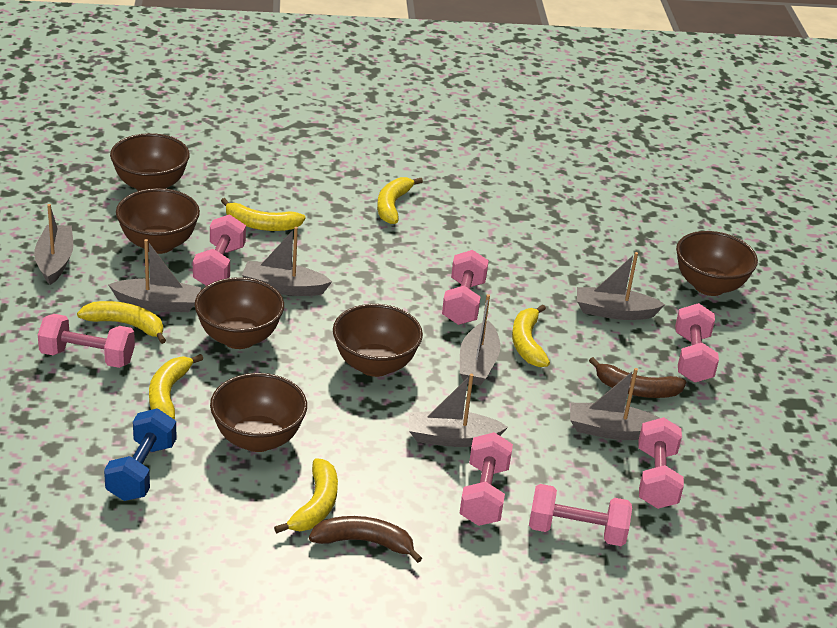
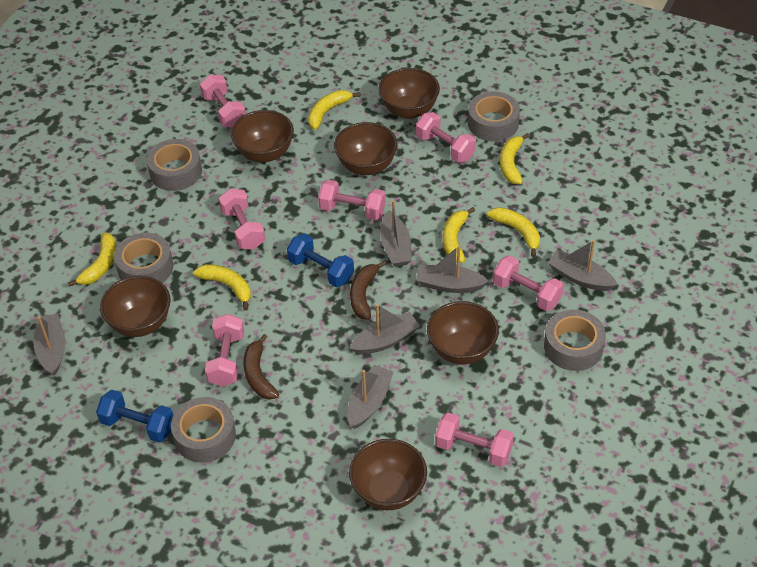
blue dumbbell: 1 -> 2
grey boat: 7 -> 6
grey tape: 0 -> 5

